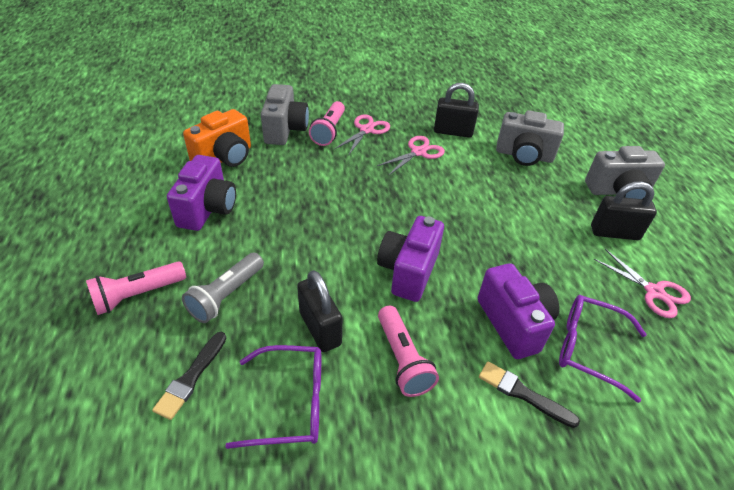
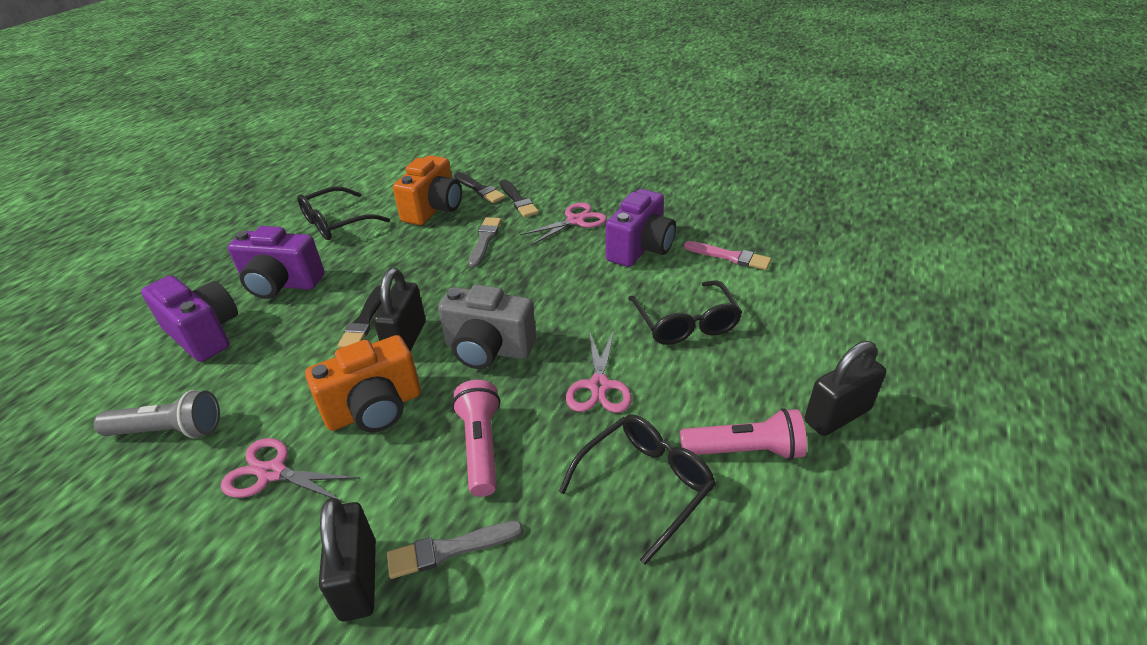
black brush: 2 -> 3
black glasses: 0 -> 3
grey brush: 0 -> 2
grey camera: 3 -> 1
orange camera: 1 -> 2
pink brush: 0 -> 1
pink flashlight: 3 -> 2
purple glasses: 2 -> 0

